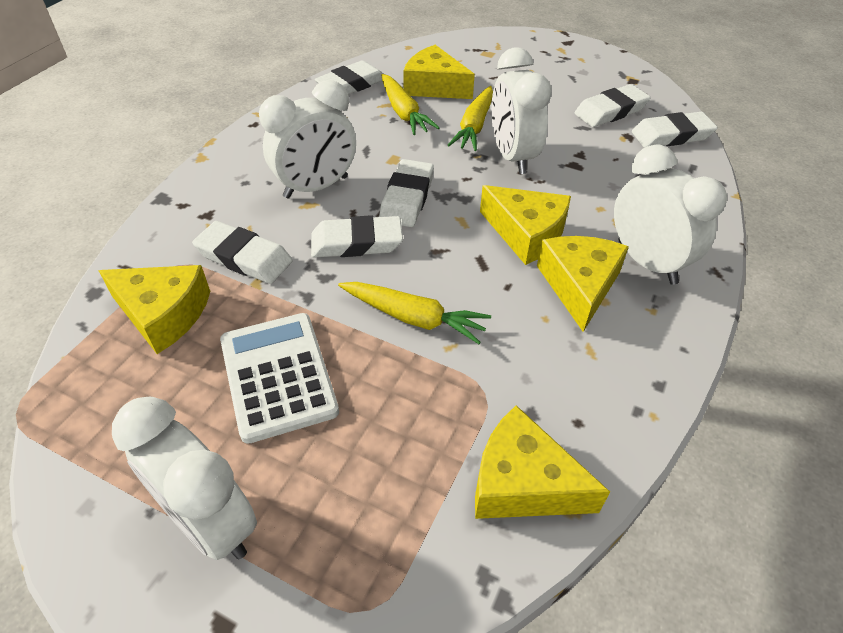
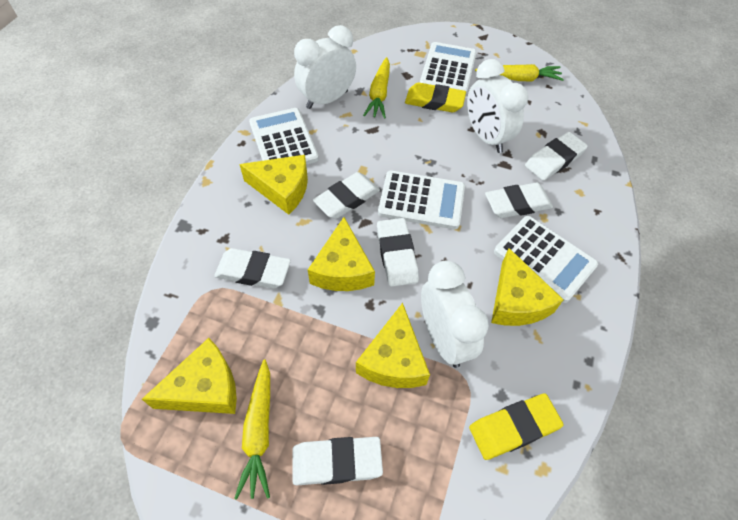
white calculator: 1 -> 4
white clock: 4 -> 3
yellow eraser: 0 -> 2

